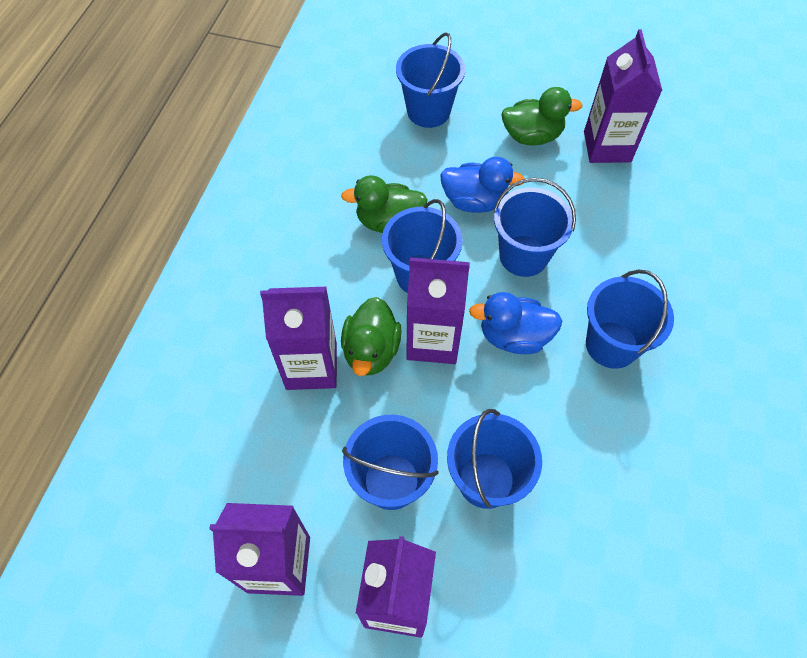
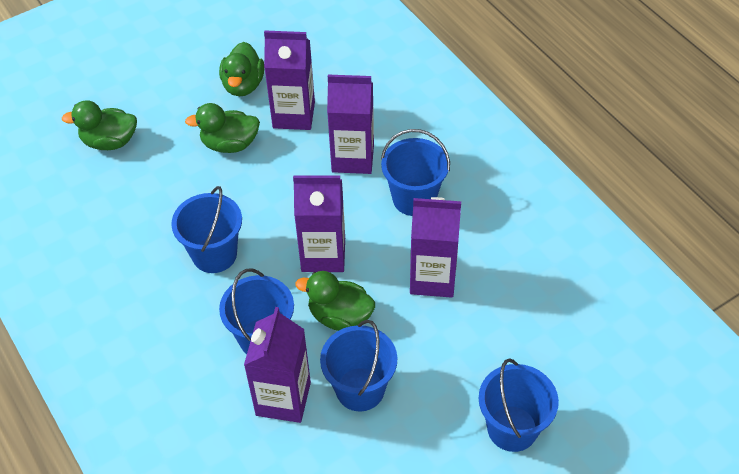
blue bucket: 6 -> 5
blue duck: 2 -> 0
green duck: 3 -> 4

